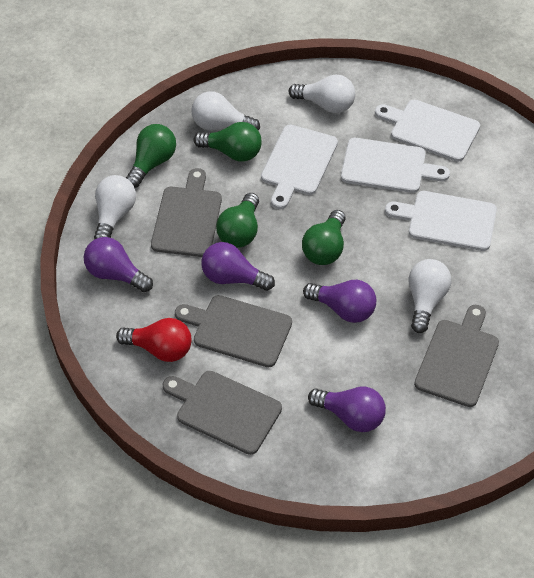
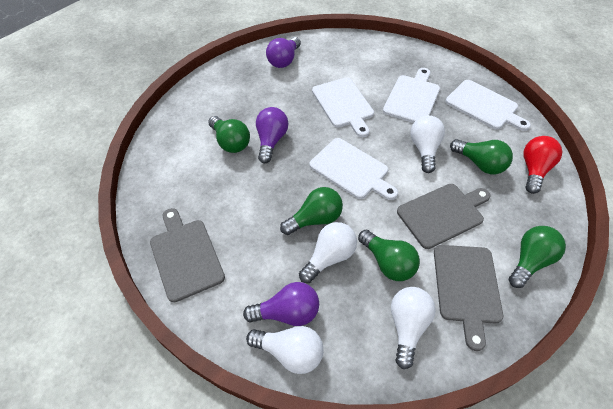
green light bulb: 4 -> 5
grey cutting board: 4 -> 3
purple light bulb: 4 -> 3

